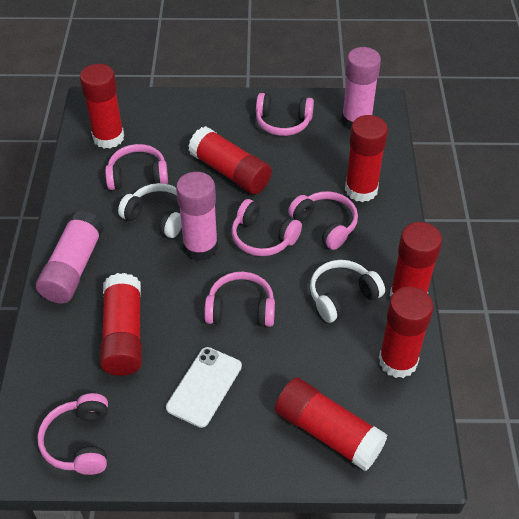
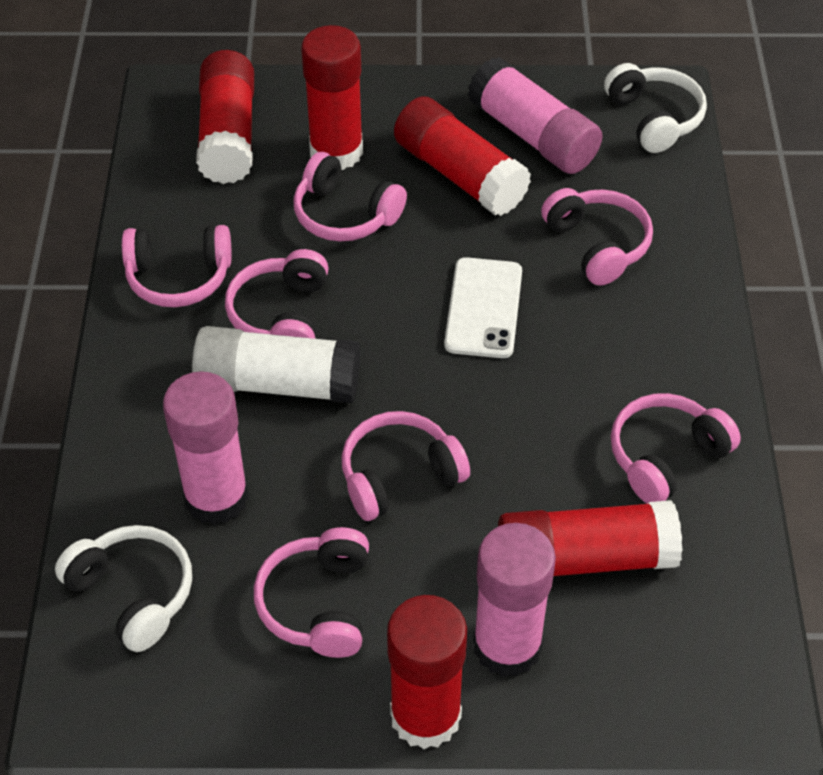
pink headphones: 6 -> 7
red glue stick: 7 -> 5
white glue stick: 0 -> 1

